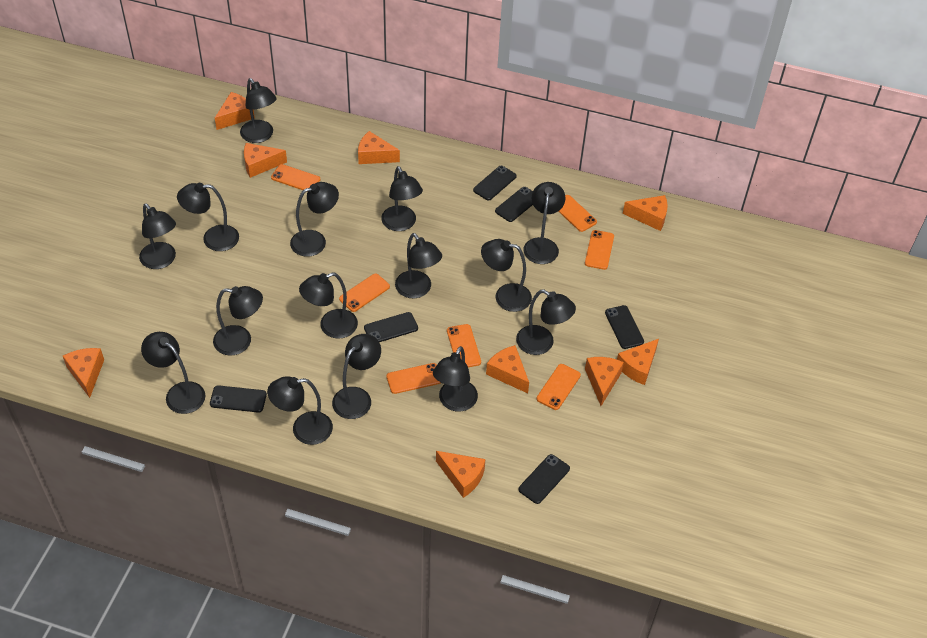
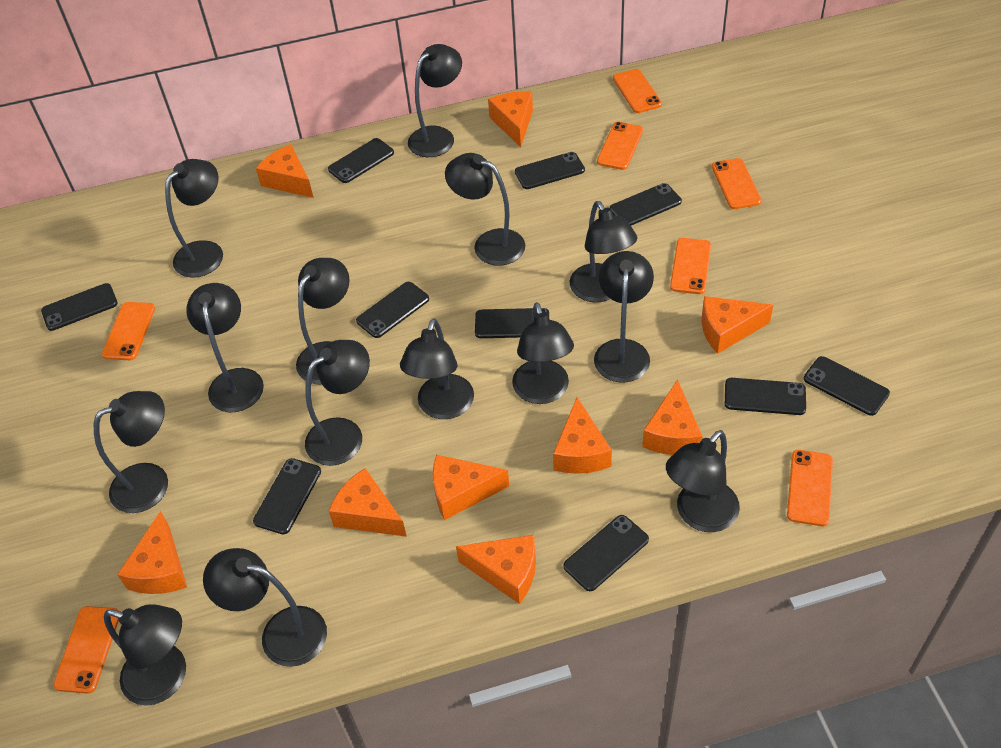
black lamp: 15 -> 14
black phone: 6 -> 10

